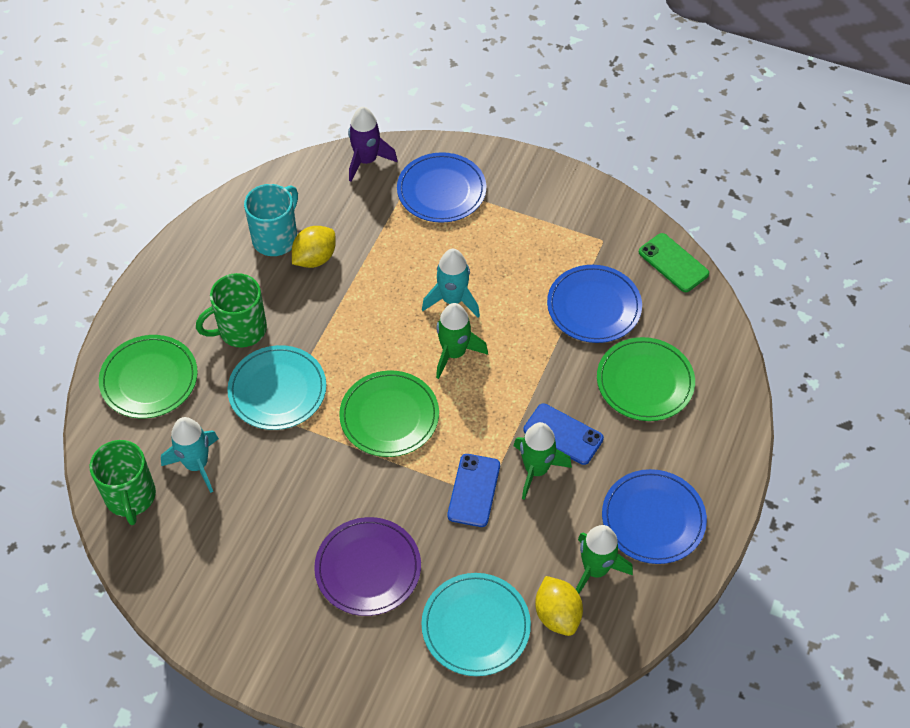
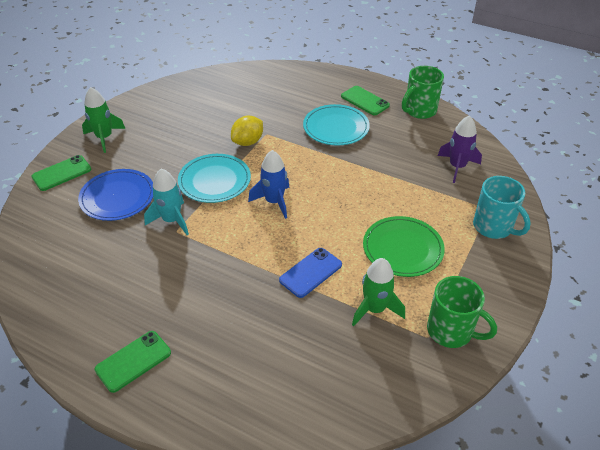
blue phone: 2 -> 1
blue plate: 3 -> 1
blue rocket: 0 -> 1
green phone: 1 -> 3
green plate: 3 -> 1
green rocket: 3 -> 2
purple plate: 1 -> 0
turquoise rocket: 2 -> 1
yellow lemon: 2 -> 1

